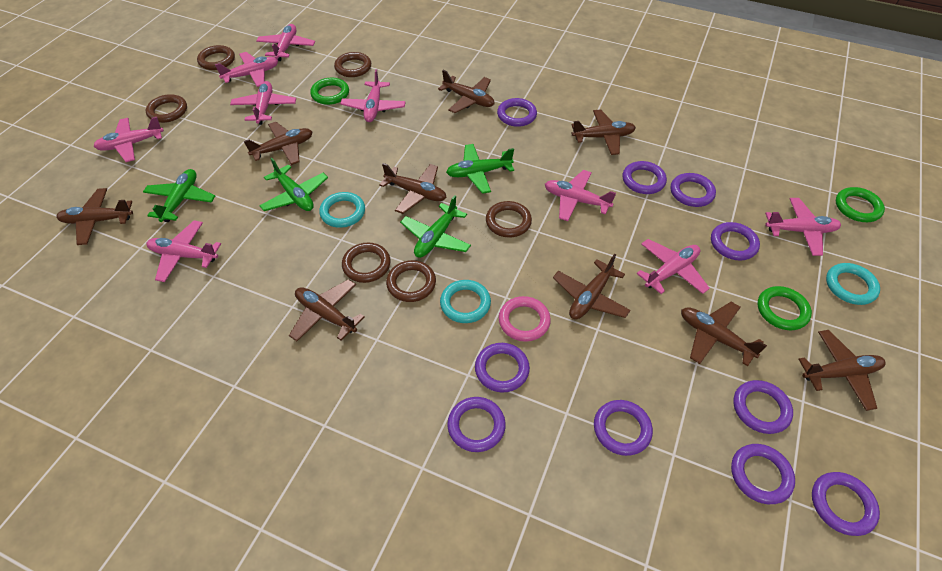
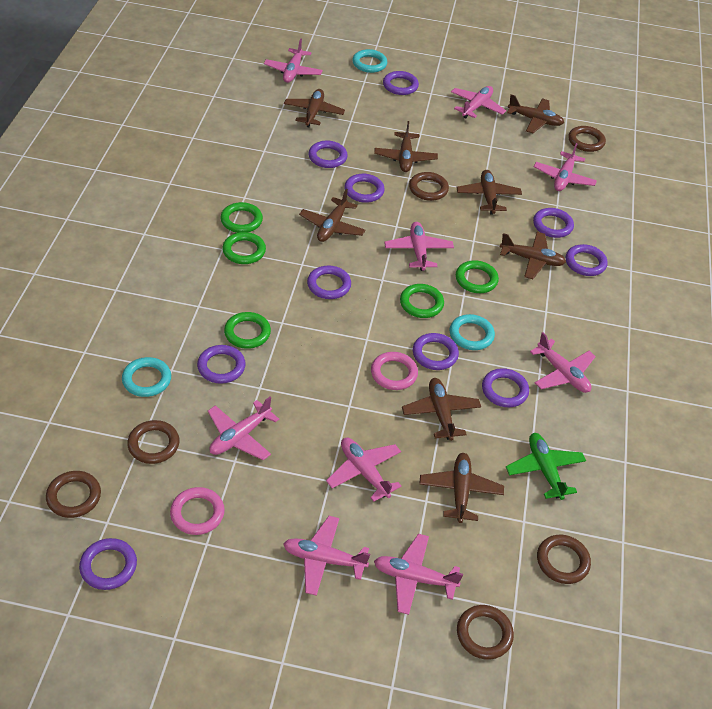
brown plane: 9 -> 8
green plane: 4 -> 1
green ring: 3 -> 5
pink ring: 1 -> 2

